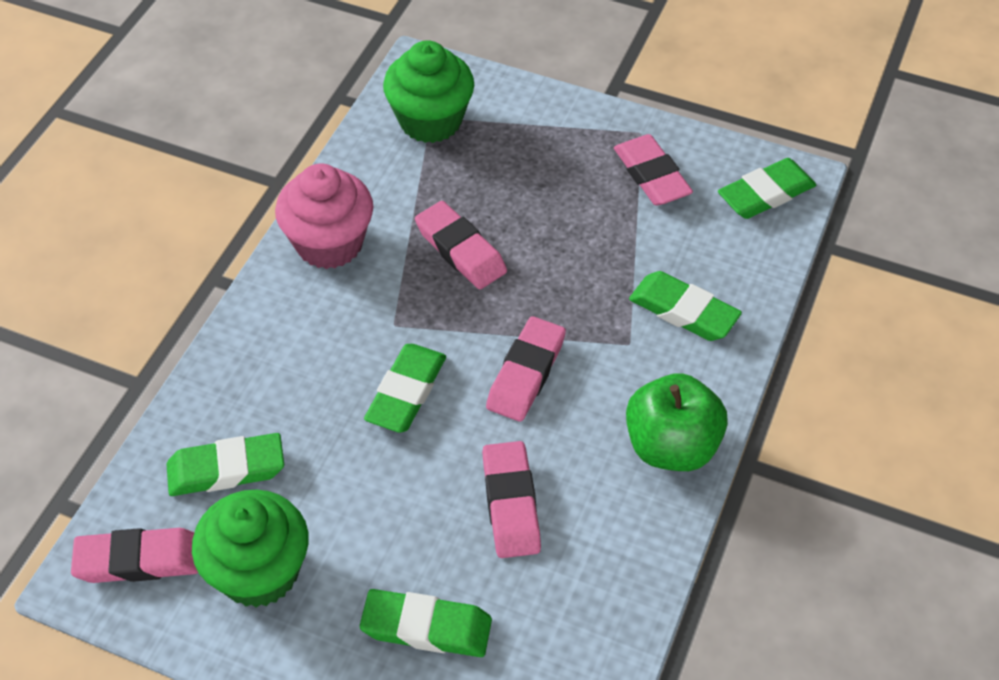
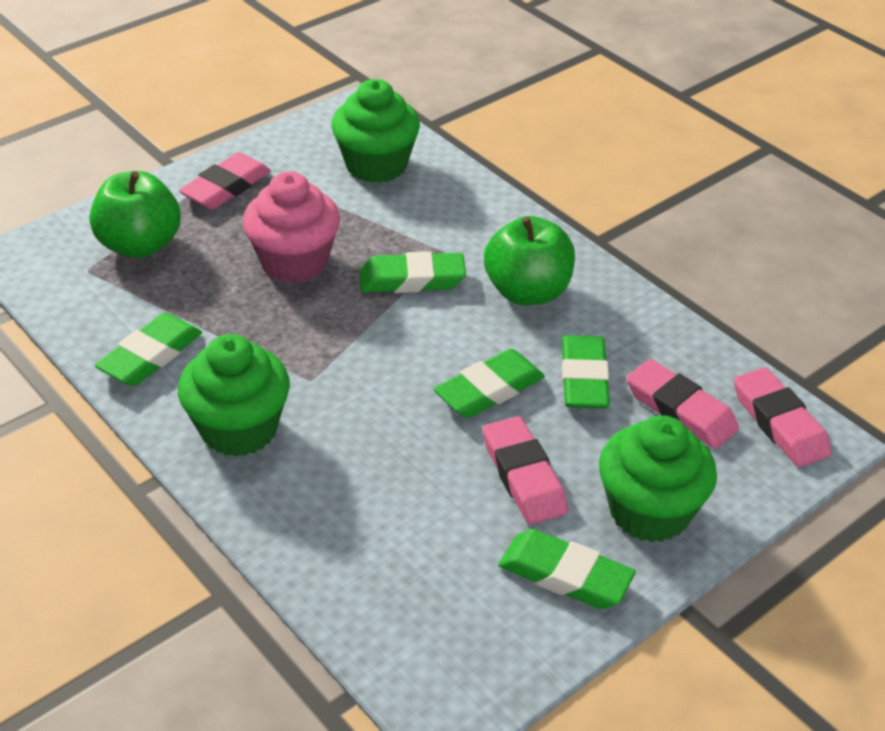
green apple: 1 -> 2
green cupcake: 2 -> 3
pink eraser: 5 -> 4

